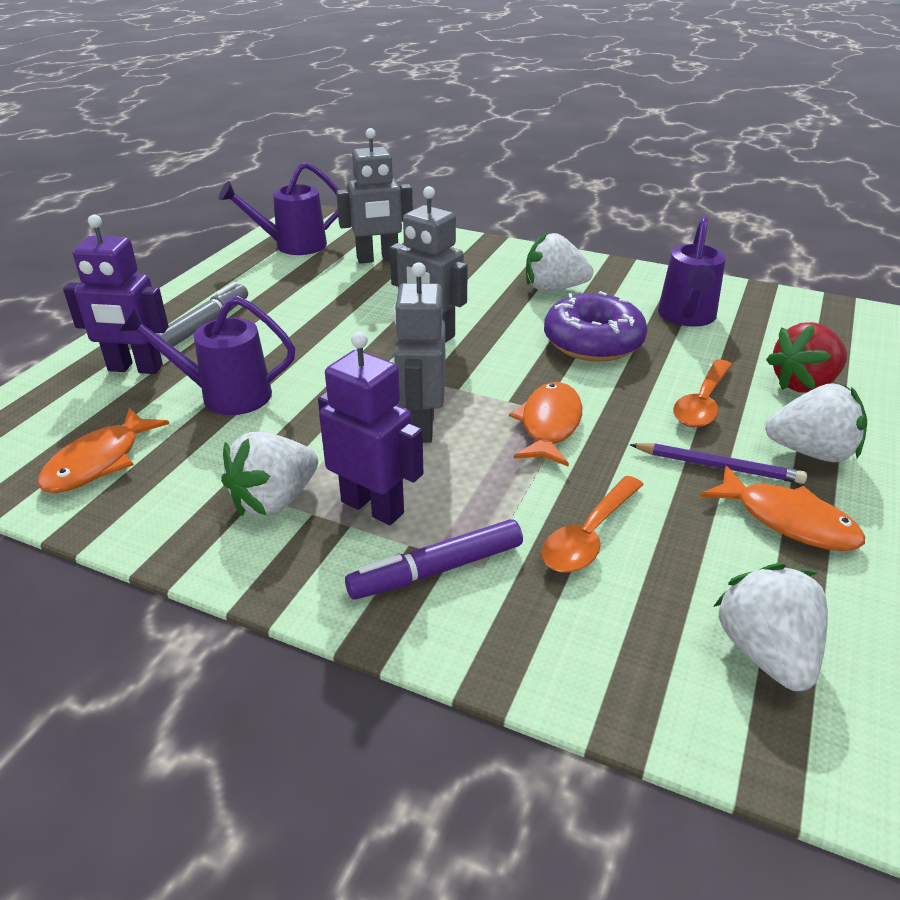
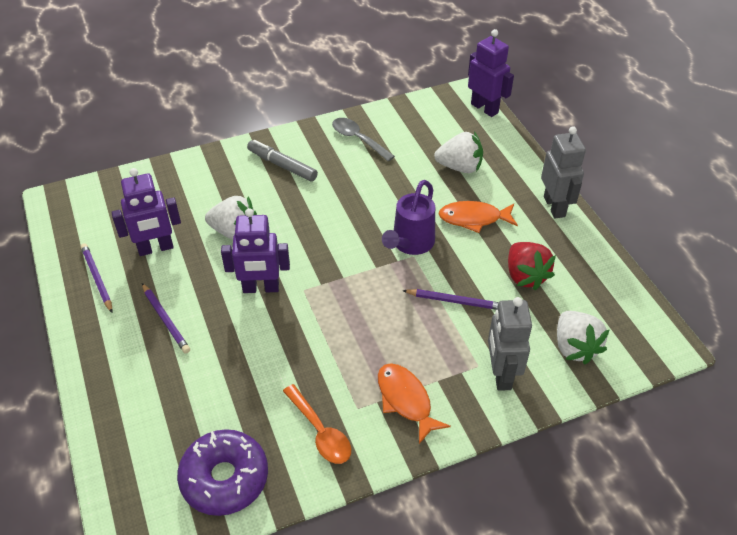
grey robot: 3 -> 2
grey spoon: 0 -> 1
orange fish: 3 -> 2
orange spoon: 2 -> 1
purple marker: 1 -> 0
purple pencil: 1 -> 3
purple robot: 2 -> 3
purple watering can: 3 -> 1
white strawberry: 4 -> 3

